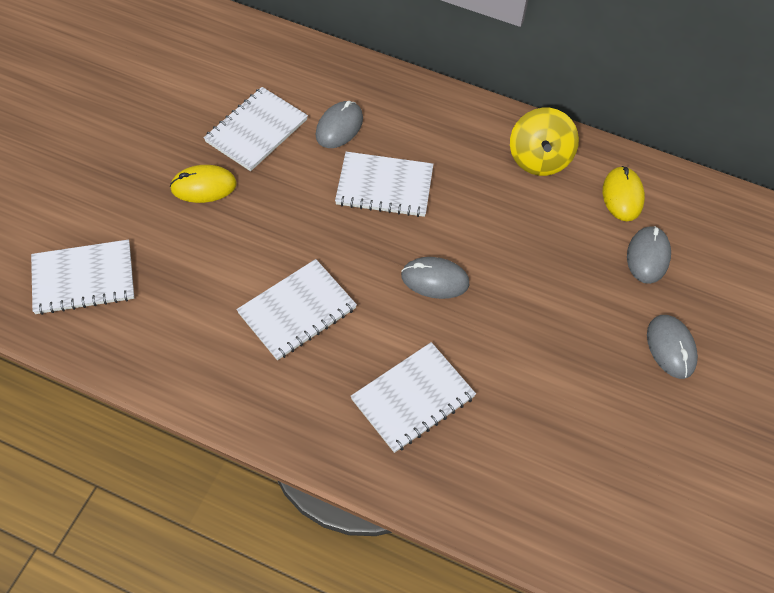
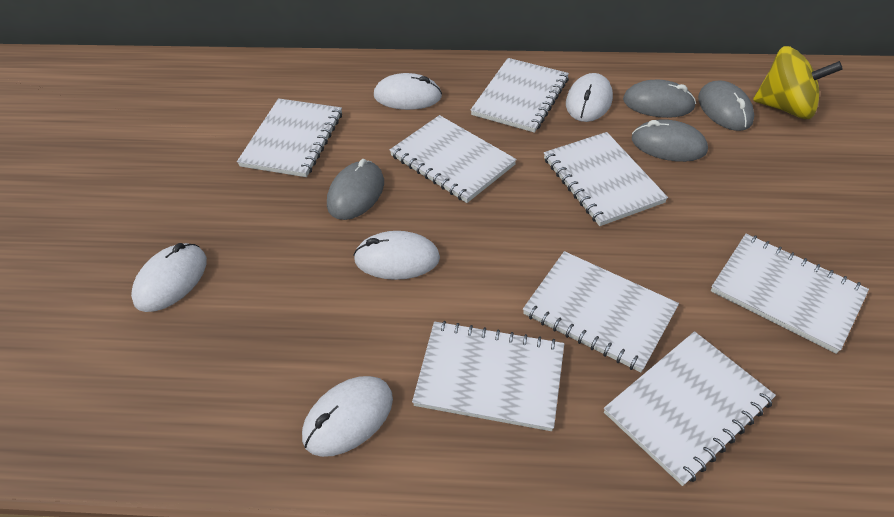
white mouse: 0 -> 5
white notebook: 5 -> 8
yellow mouse: 2 -> 0

